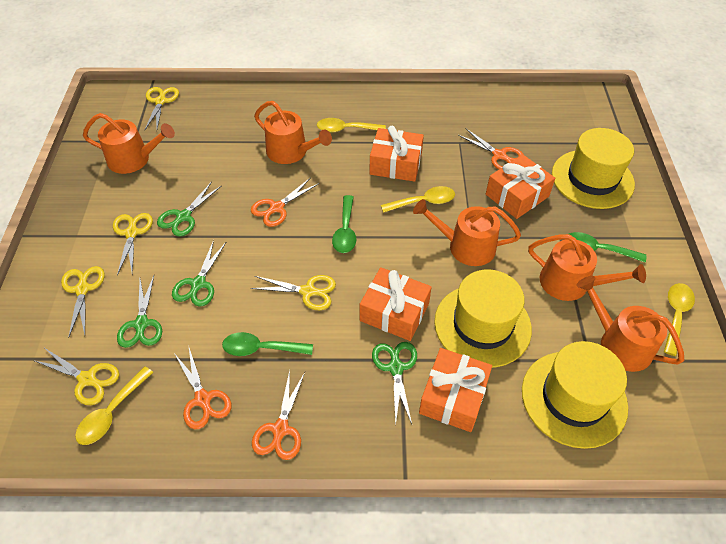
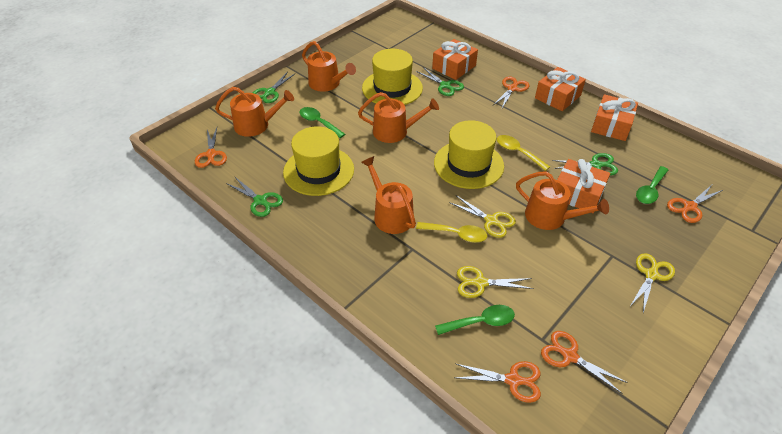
orange scissors: 4 -> 5
yellow scissors: 5 -> 3
yellow spoon: 4 -> 2

